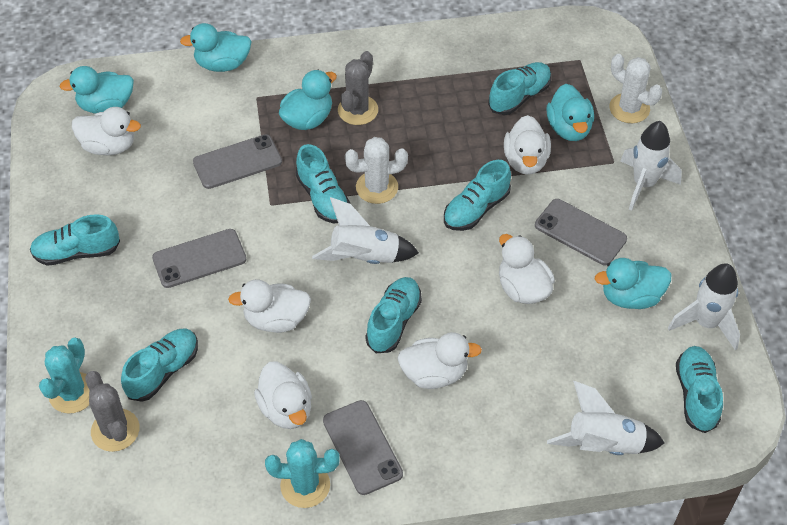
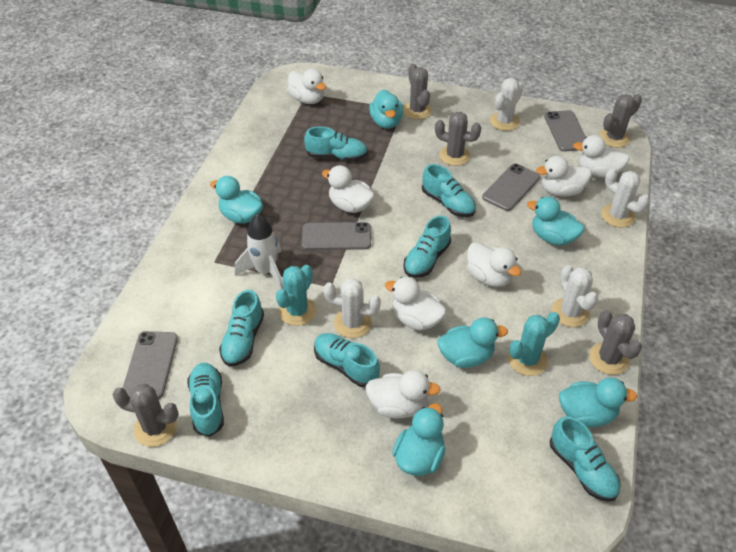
grey cactus: 2 -> 5
turquoise duck: 5 -> 6
white cactus: 2 -> 4
white duck: 6 -> 7
white rocket: 4 -> 1

